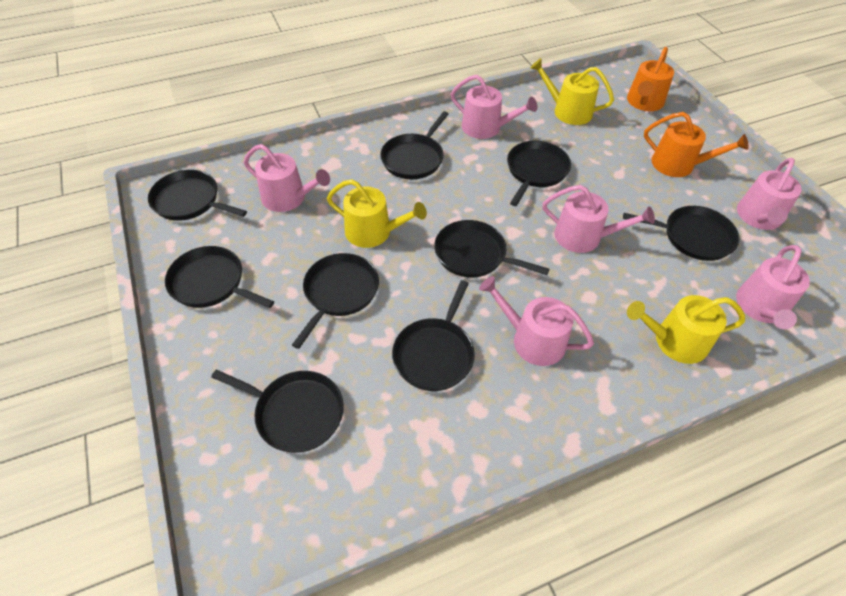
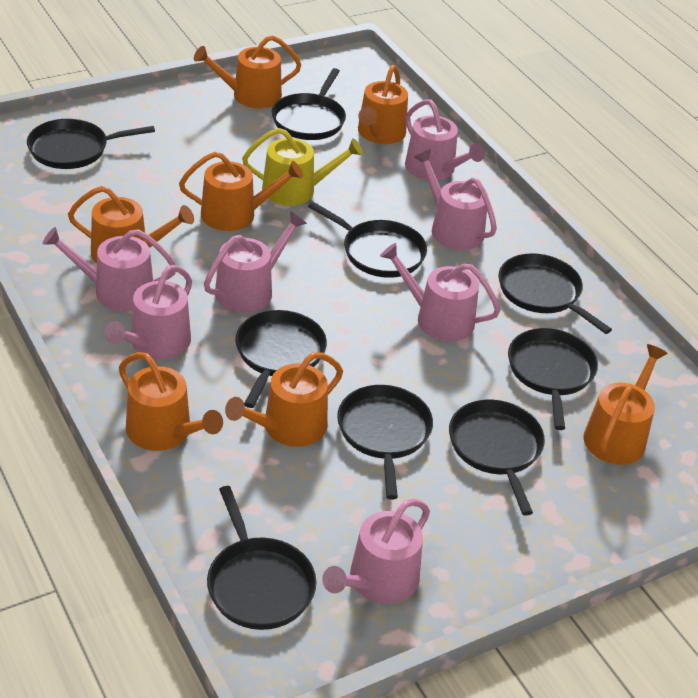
orange watering can: 2 -> 7
pink watering can: 6 -> 7
yellow watering can: 3 -> 1

